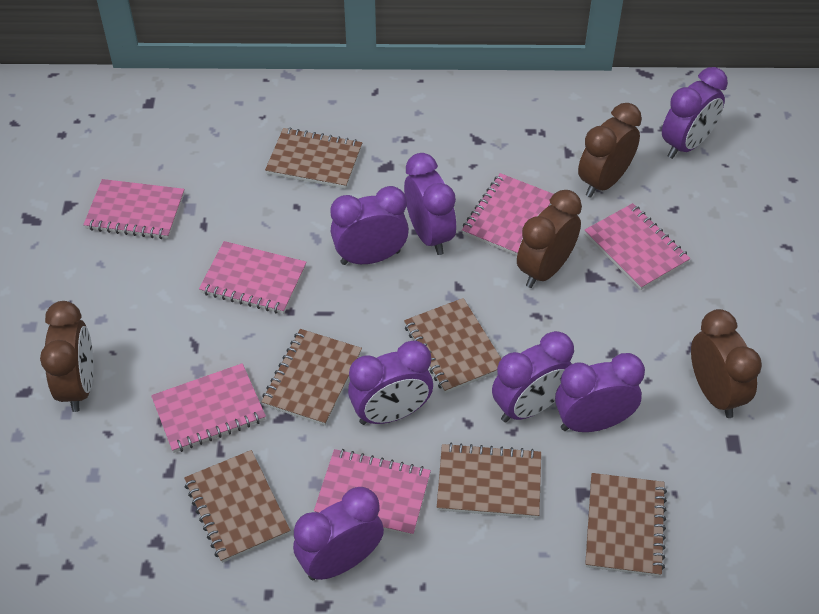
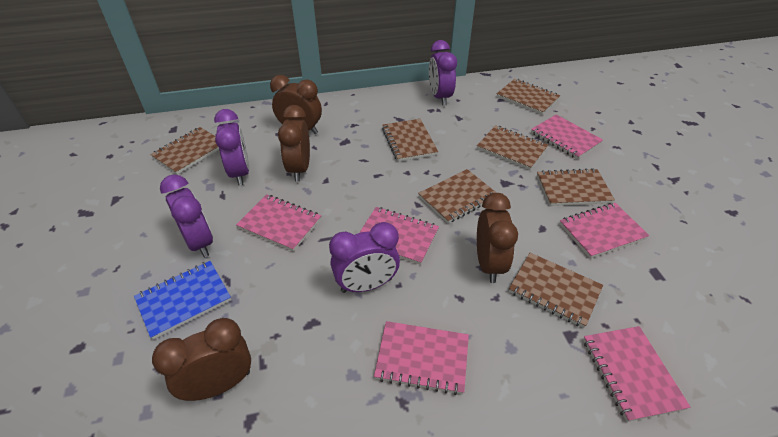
blue notebook: 0 -> 1
brown notebook: 6 -> 7
purple clock: 7 -> 4

